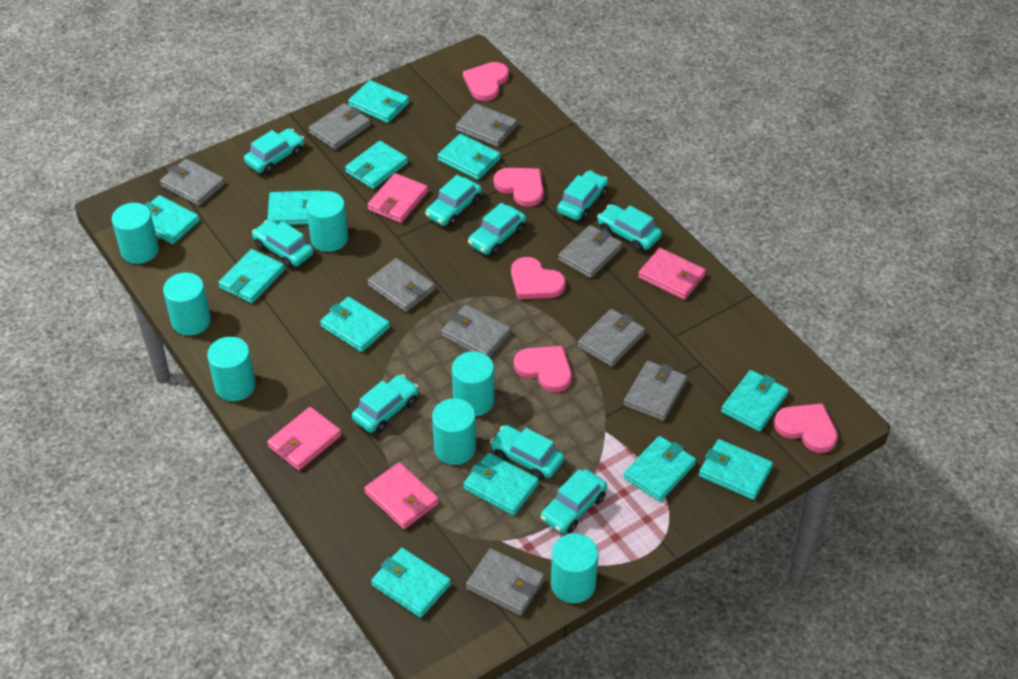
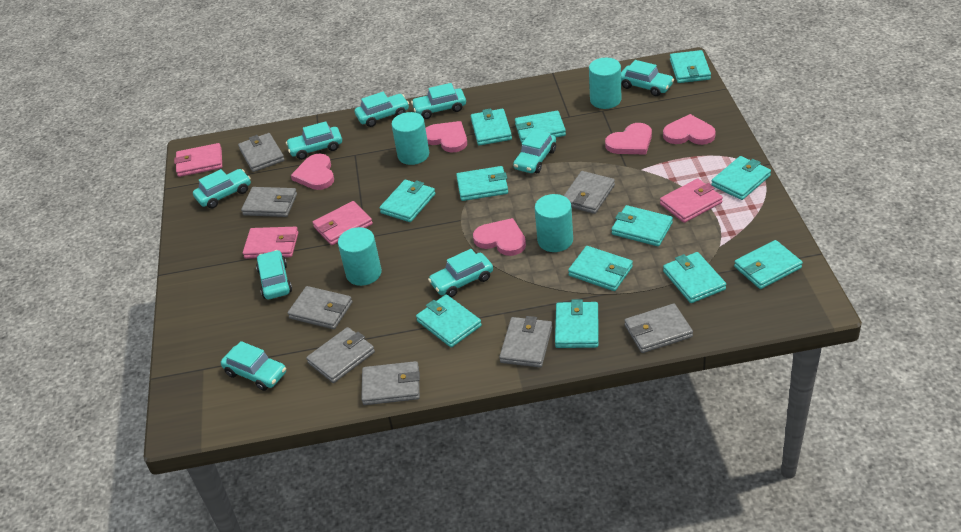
grey wallet: 9 -> 8
turquoise cylinder: 7 -> 4

